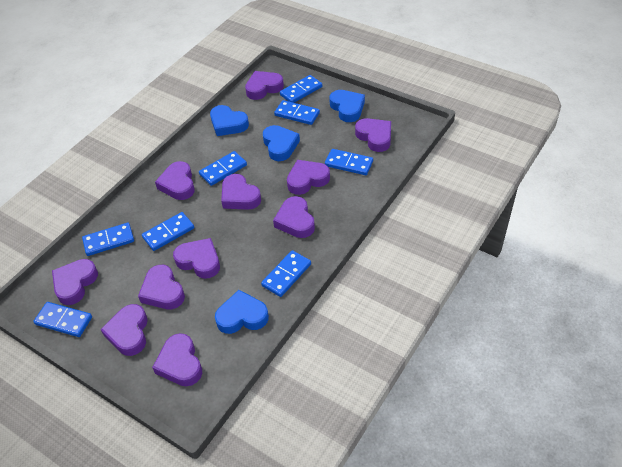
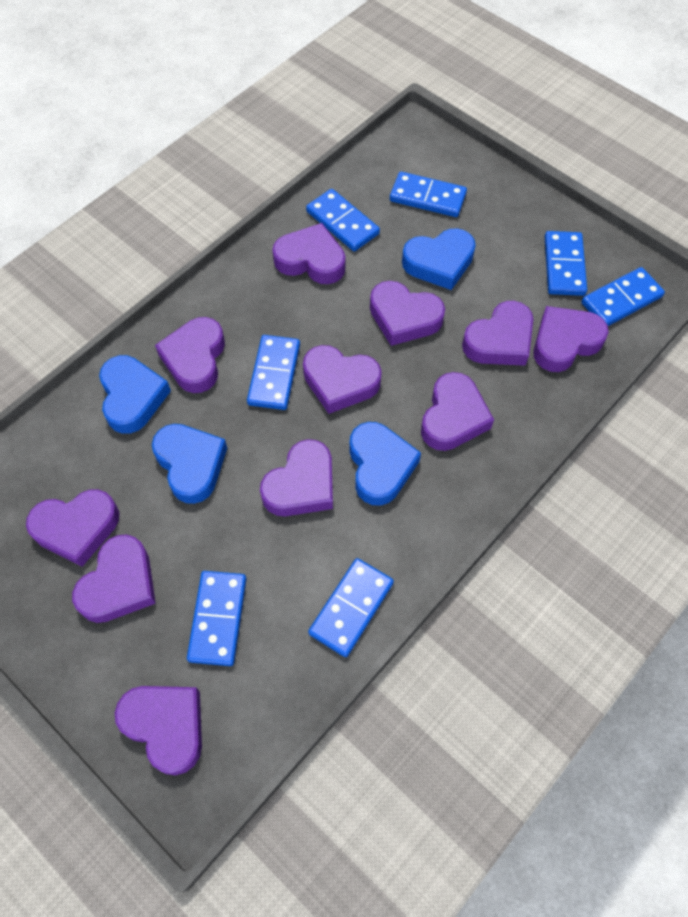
blue domino: 8 -> 7

